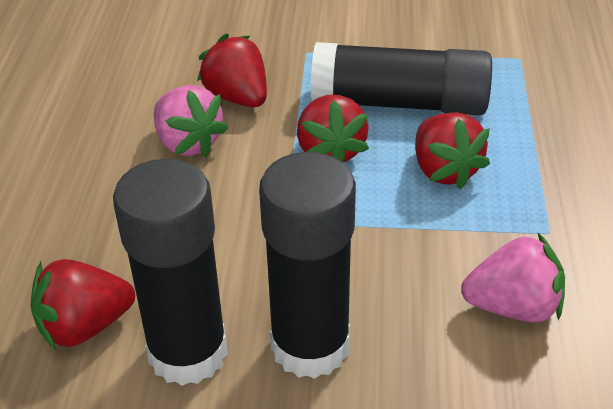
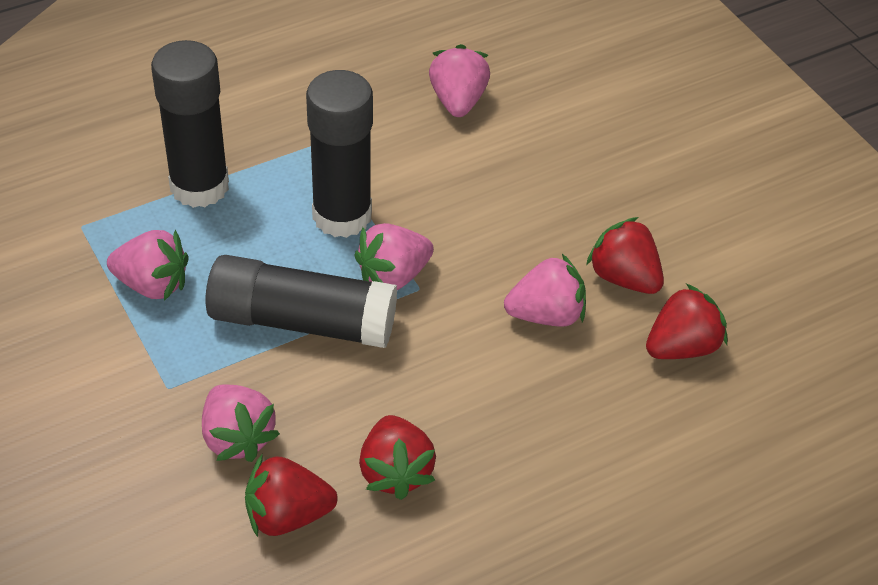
pink strawberry: 2 -> 5

